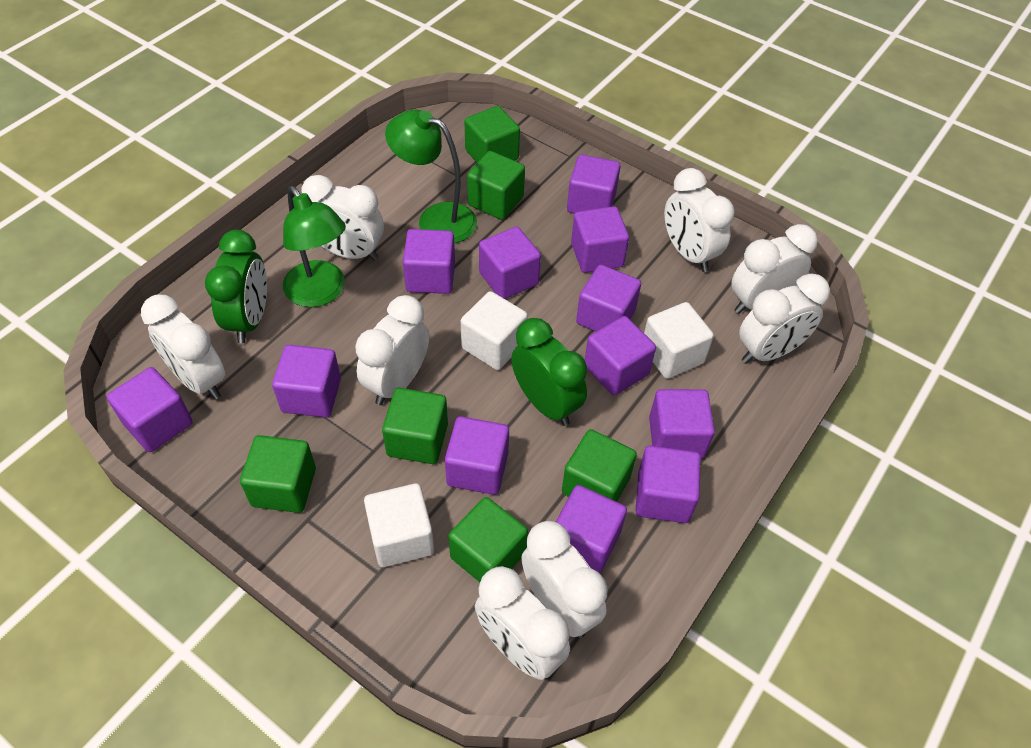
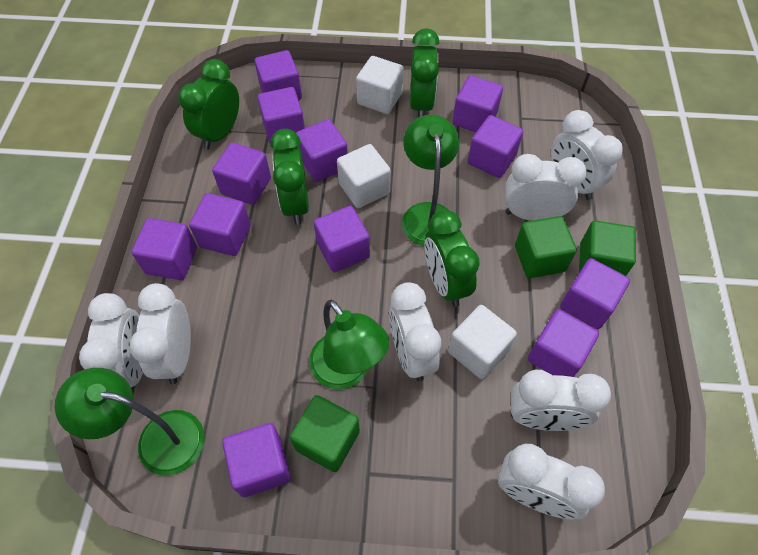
green clock: 2 -> 4
green cube: 6 -> 3
green lamp: 2 -> 3
white clock: 8 -> 7

